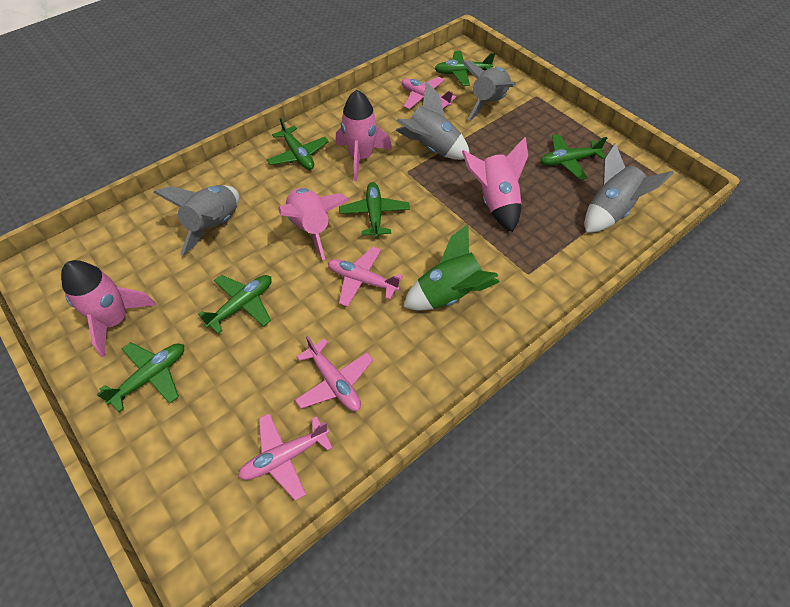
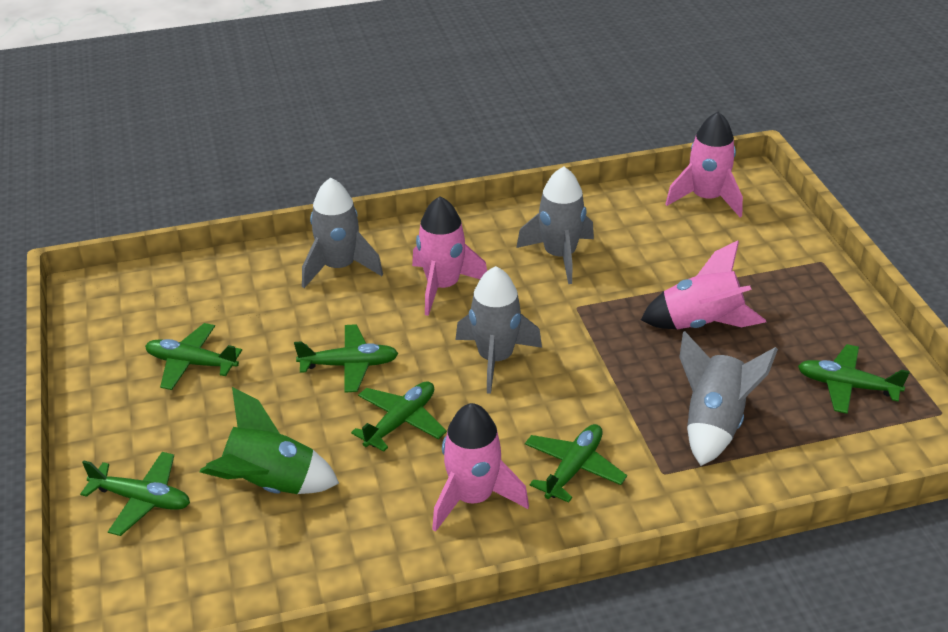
pink plane: 4 -> 0

